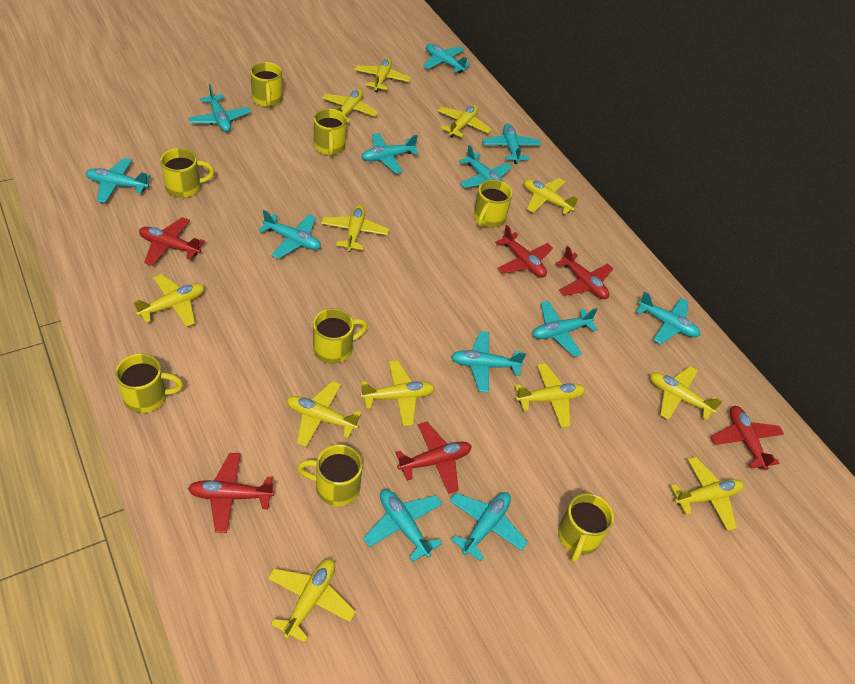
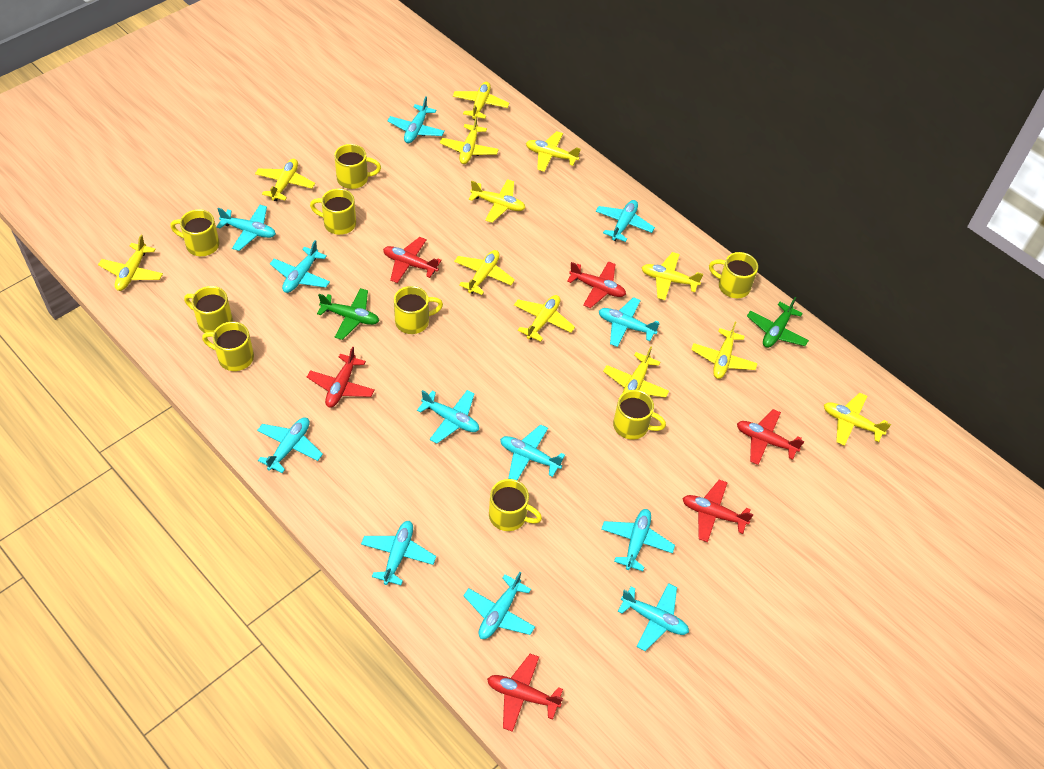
green plane: 0 -> 2
yellow mug: 8 -> 9

